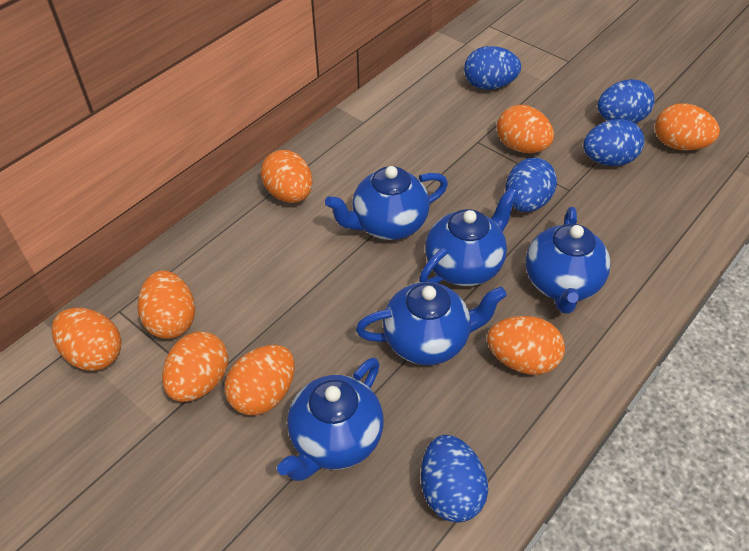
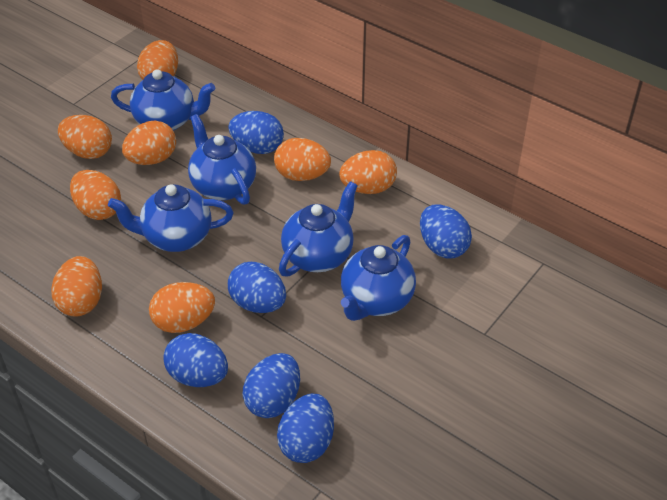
blue egg: 5 -> 6

